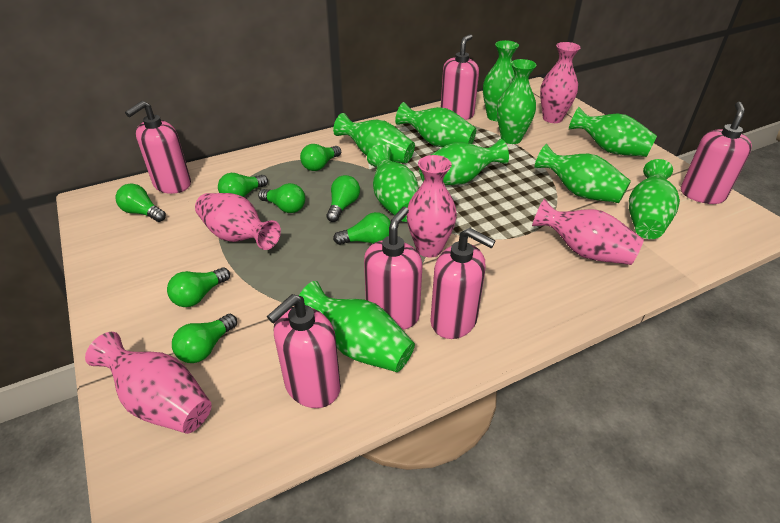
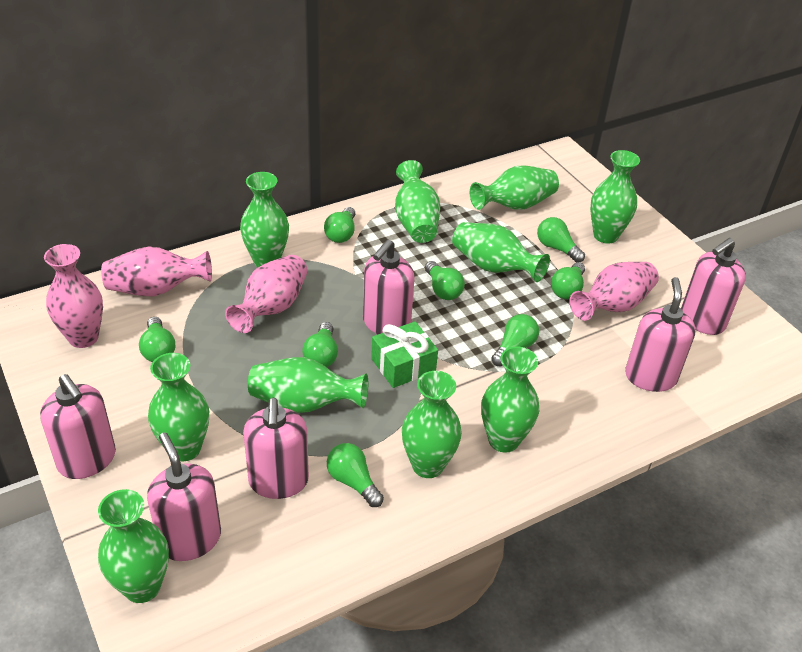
green gift: 0 -> 1
pink vase: 5 -> 4

